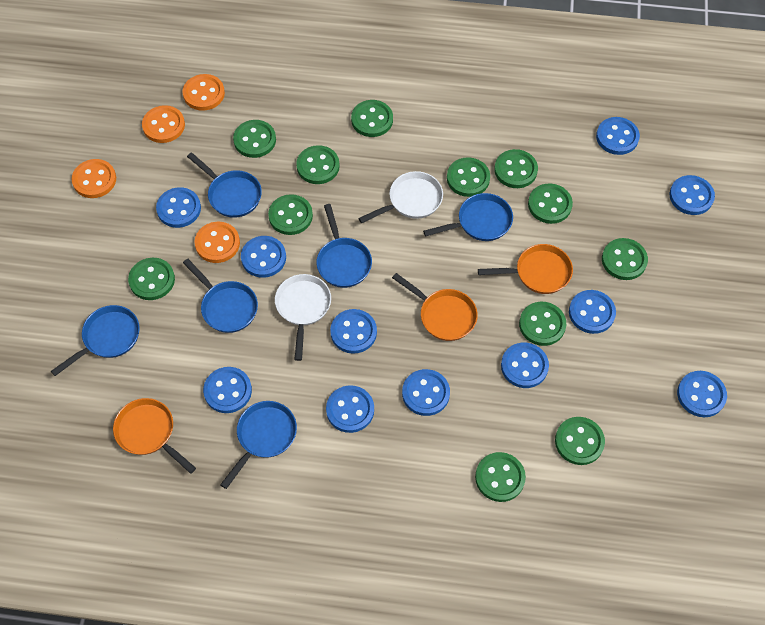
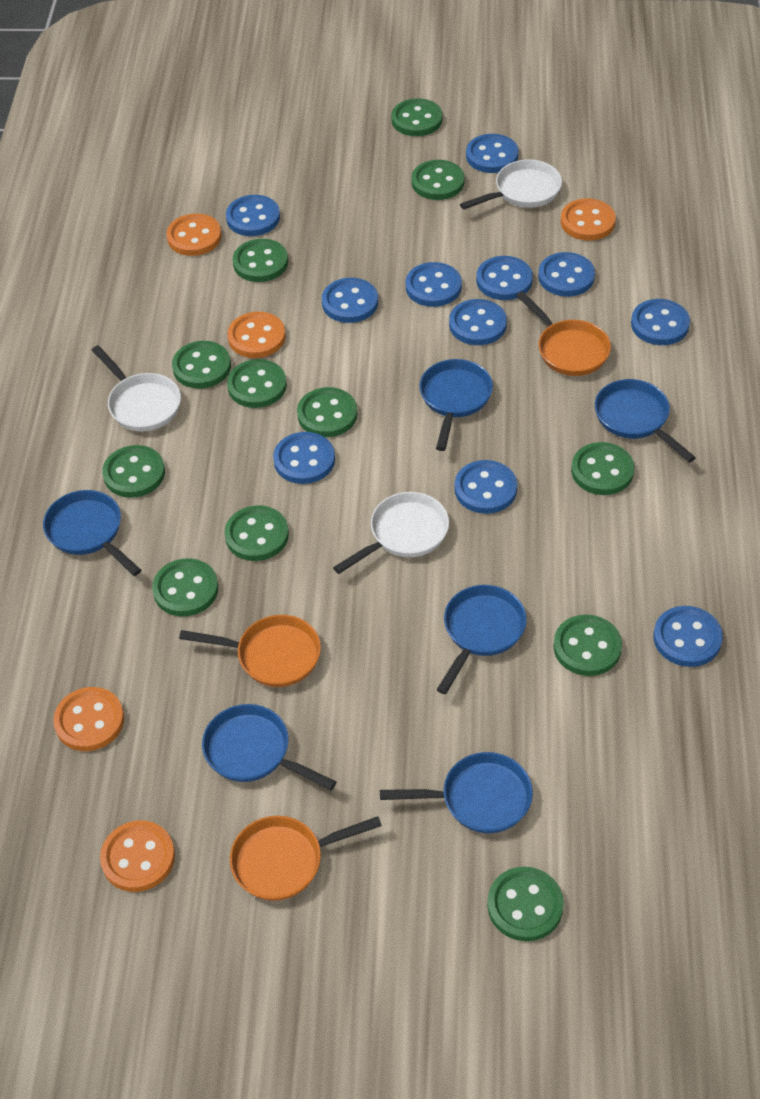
orange button: 4 -> 5
white pan: 2 -> 3

